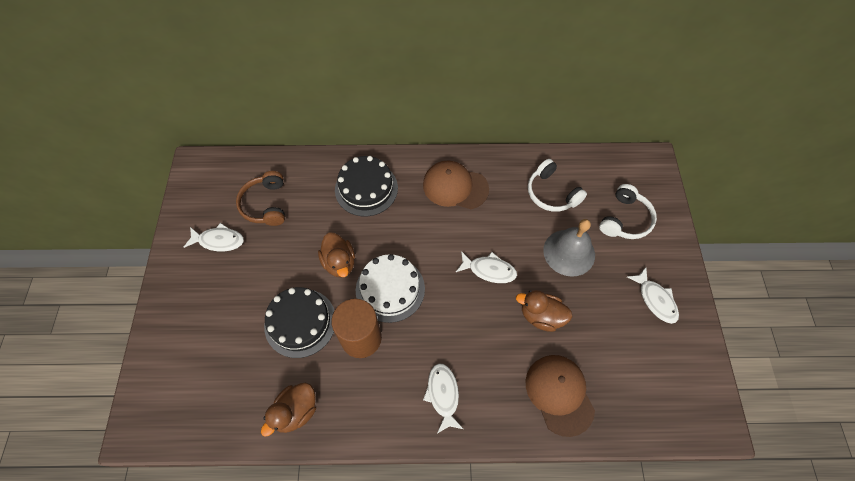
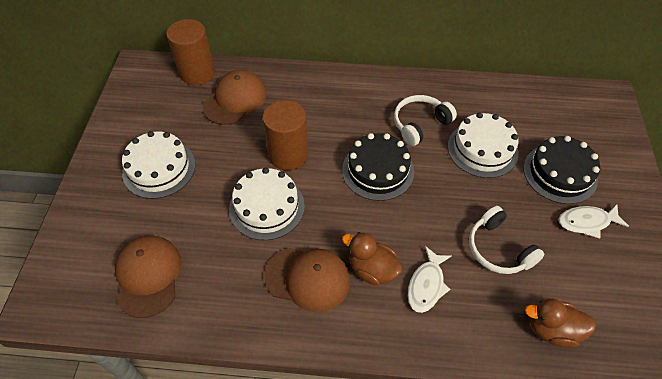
brown cap: 2 -> 3
brown cylinder: 1 -> 2
brown duck: 3 -> 2
brown headphones: 1 -> 0
grey bell: 1 -> 0
white cake: 1 -> 3
white fish: 4 -> 2

